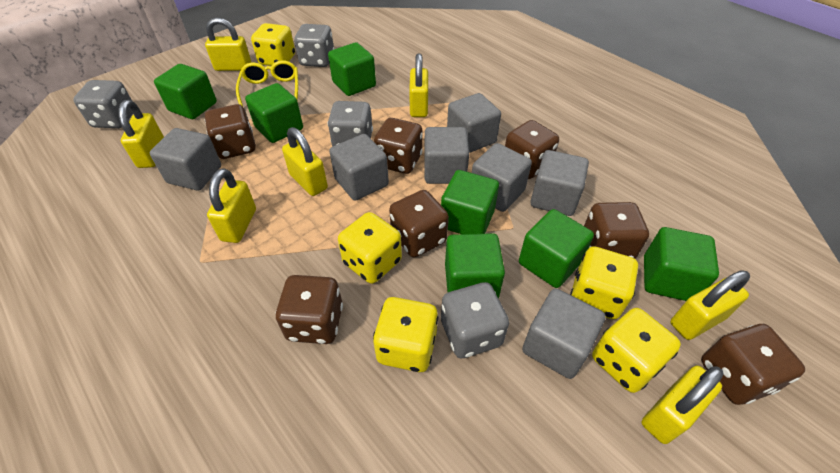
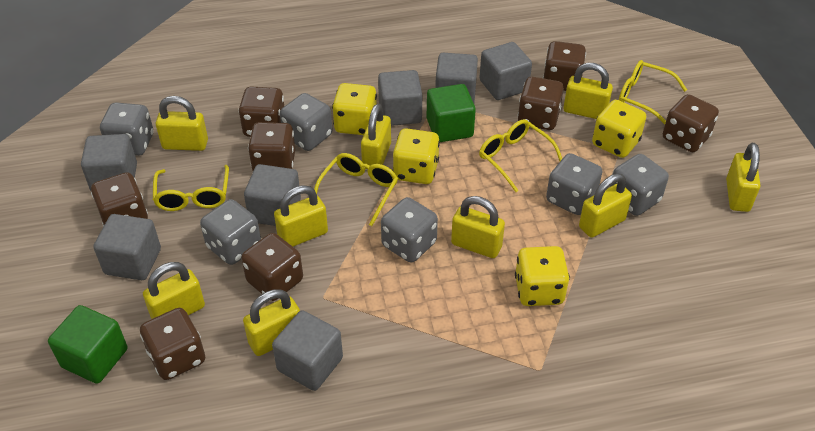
brown dice: 7 -> 8
green cube: 7 -> 2
grey dice: 4 -> 6
yellow dice: 5 -> 4
yellow glasses: 1 -> 4
yellow padlock: 7 -> 9

